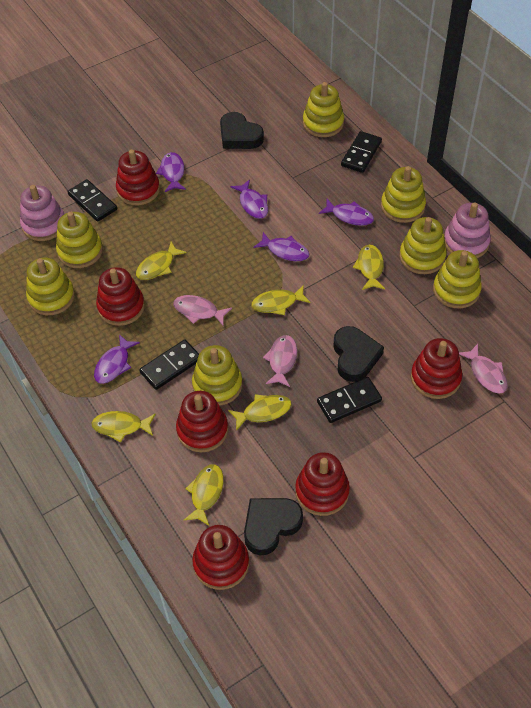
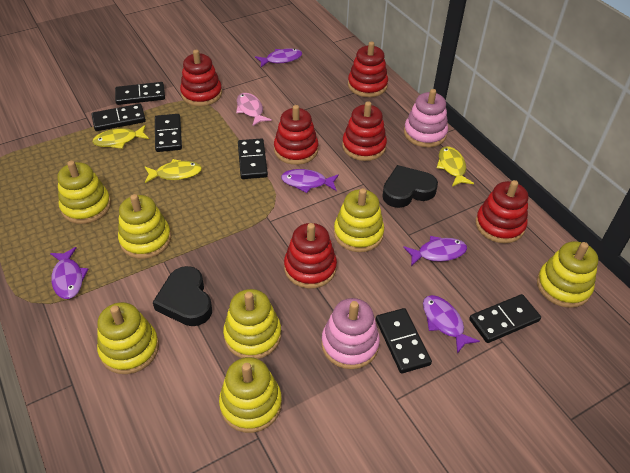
black domino: 4 -> 6
black heart: 3 -> 2
pink fish: 3 -> 1
yellow fish: 6 -> 3

